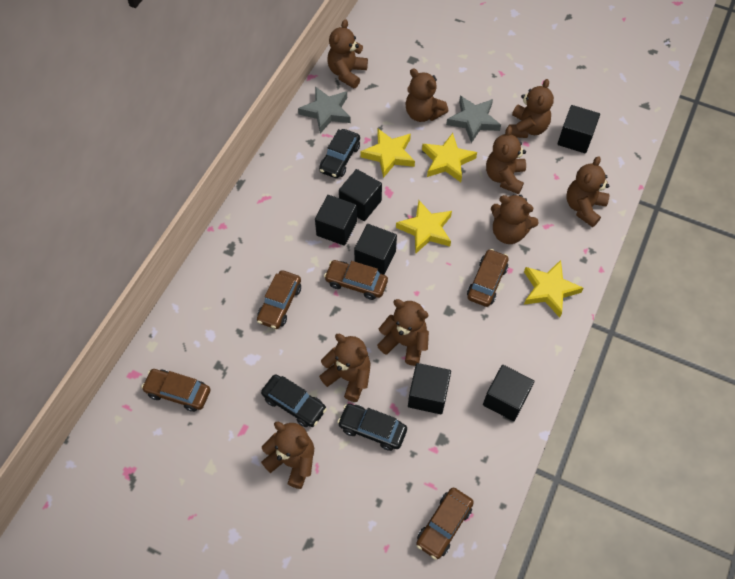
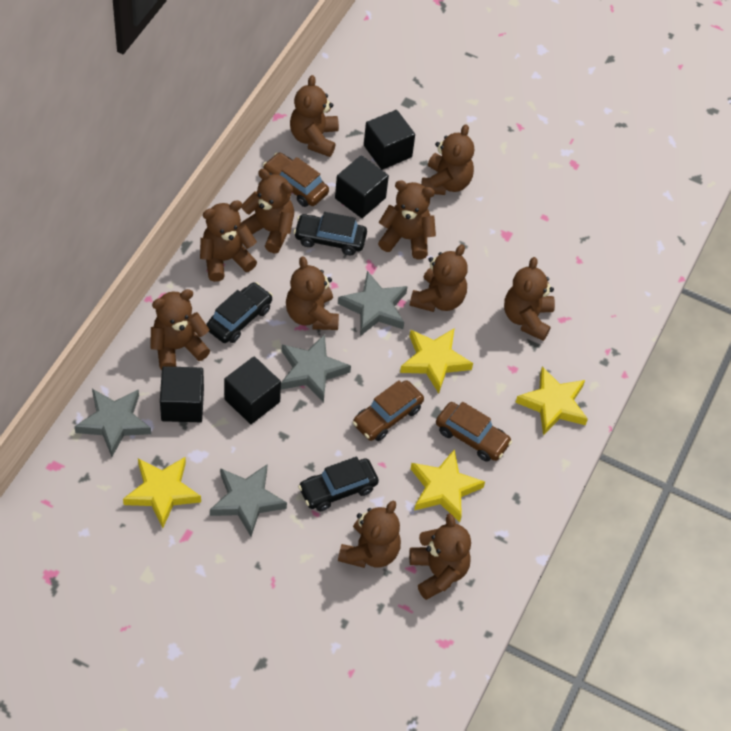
black cube: 6 -> 4
brown car: 5 -> 3
brown teddy bear: 9 -> 11
grey star: 2 -> 4

